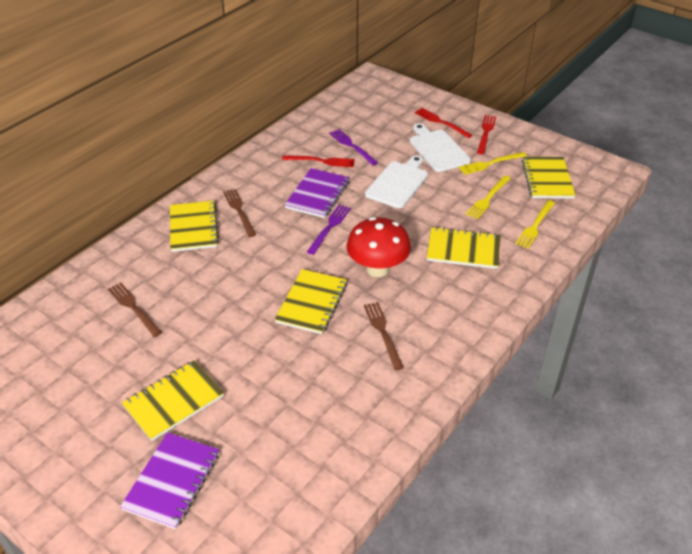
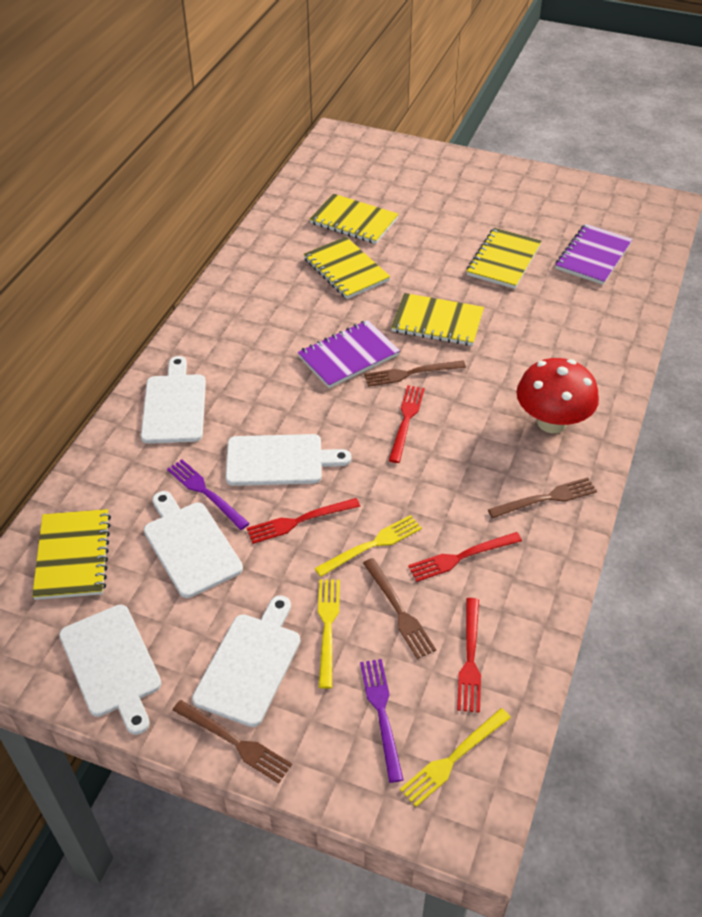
brown fork: 3 -> 4
red fork: 3 -> 4
white cutting board: 2 -> 5

